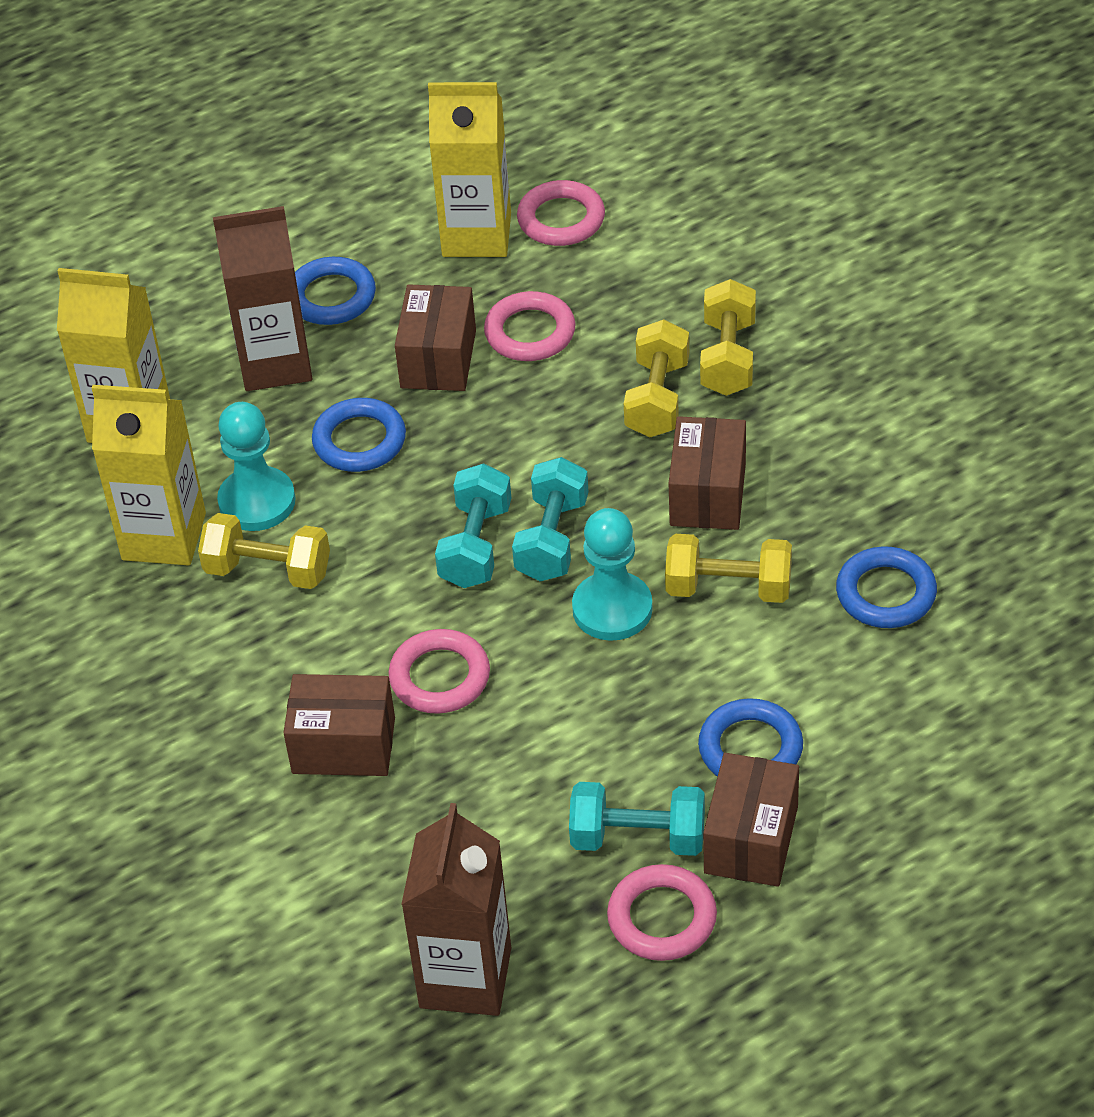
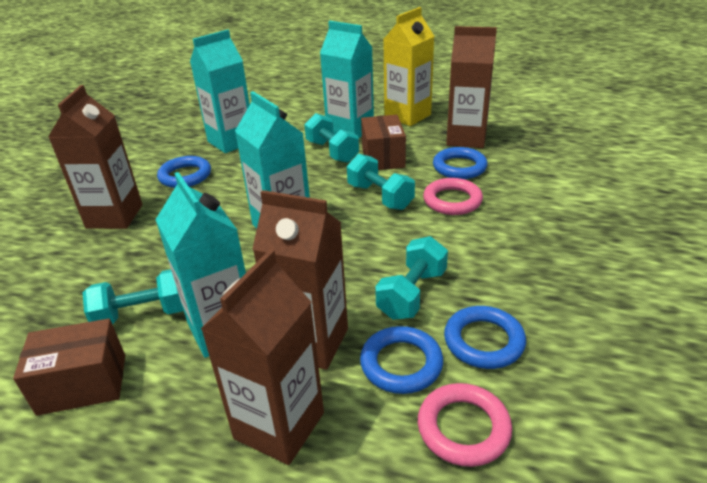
brown box: 4 -> 2
brown carton: 2 -> 4
pink ring: 4 -> 2
turquoise carton: 0 -> 4
turquoise dumbbell: 3 -> 4
turquoise pawn: 2 -> 0
yellow carton: 3 -> 1
yellow dumbbell: 4 -> 0

